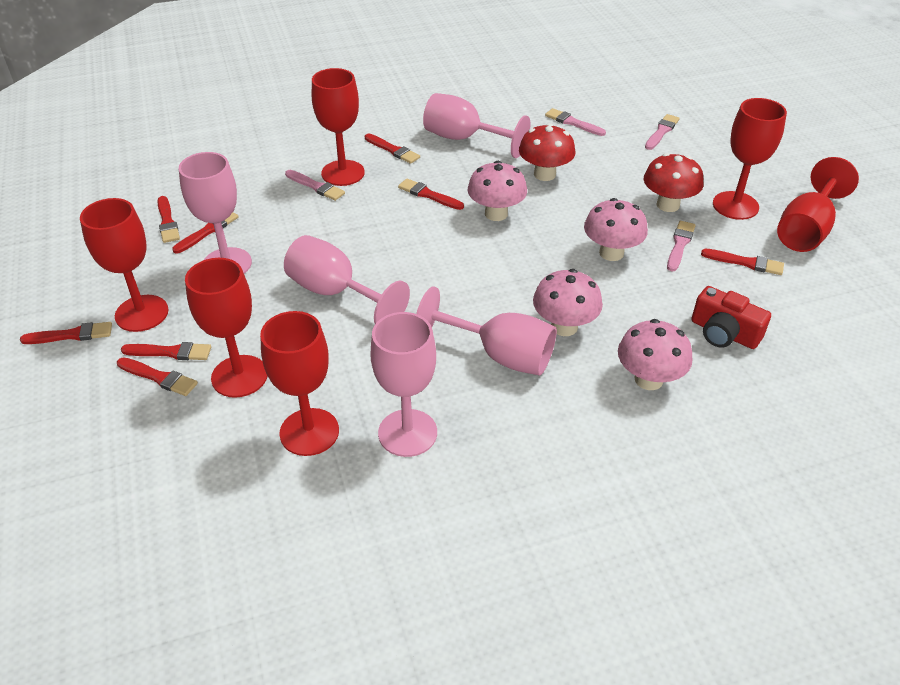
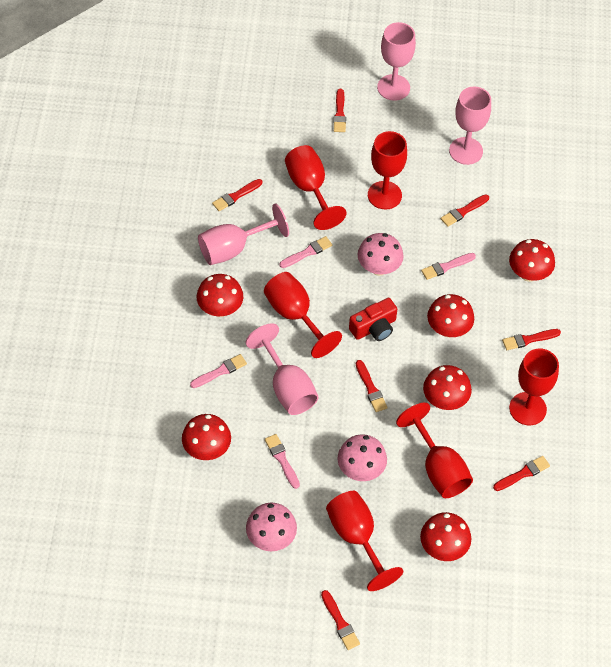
pink goblet: 5 -> 4
pink mushroom: 4 -> 3
red brush: 8 -> 7
red mushroom: 2 -> 6

